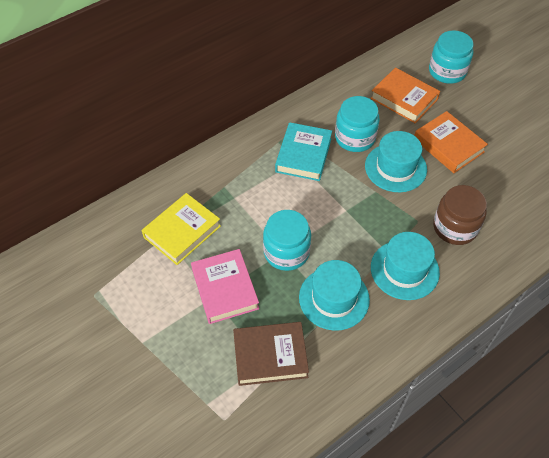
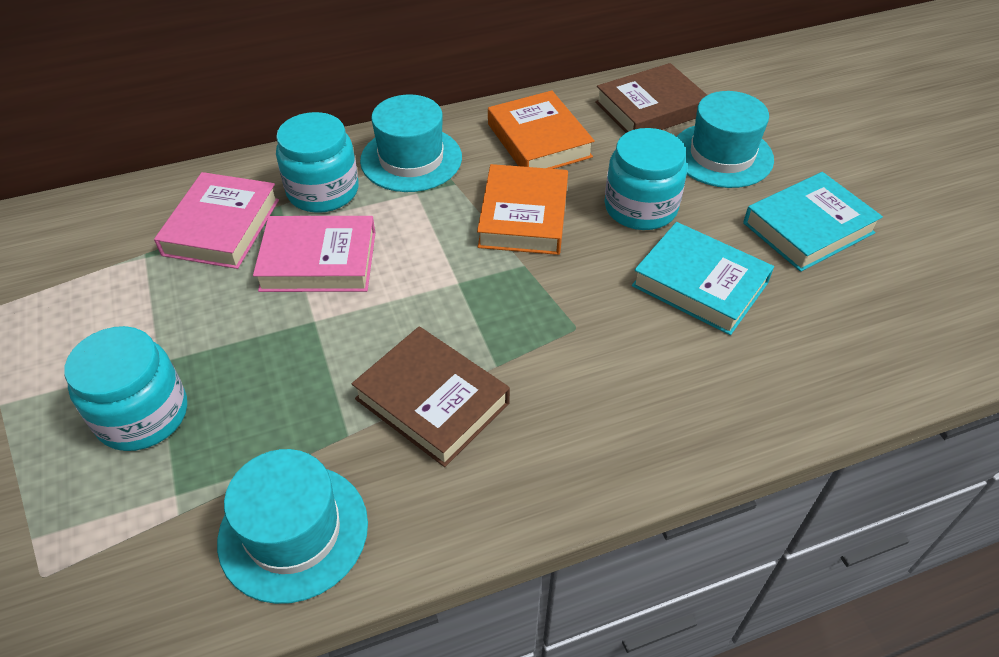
brown book: 1 -> 2
brown jar: 1 -> 0
pink book: 1 -> 2
turquoise book: 1 -> 2
yellow book: 1 -> 0

